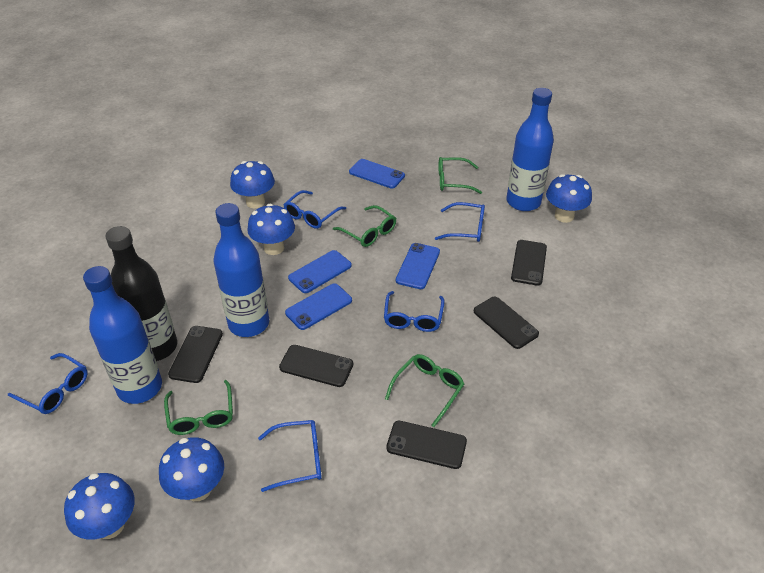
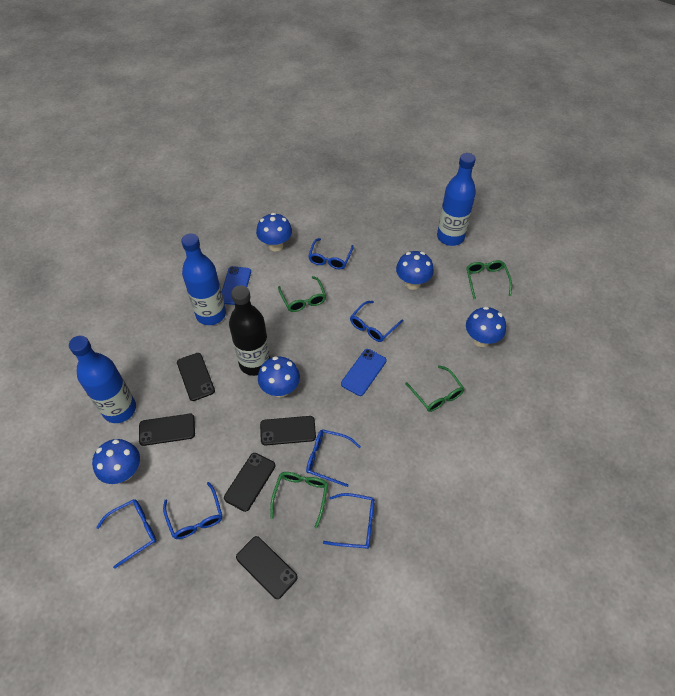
blue glasses: 5 -> 6
blue phone: 4 -> 2

